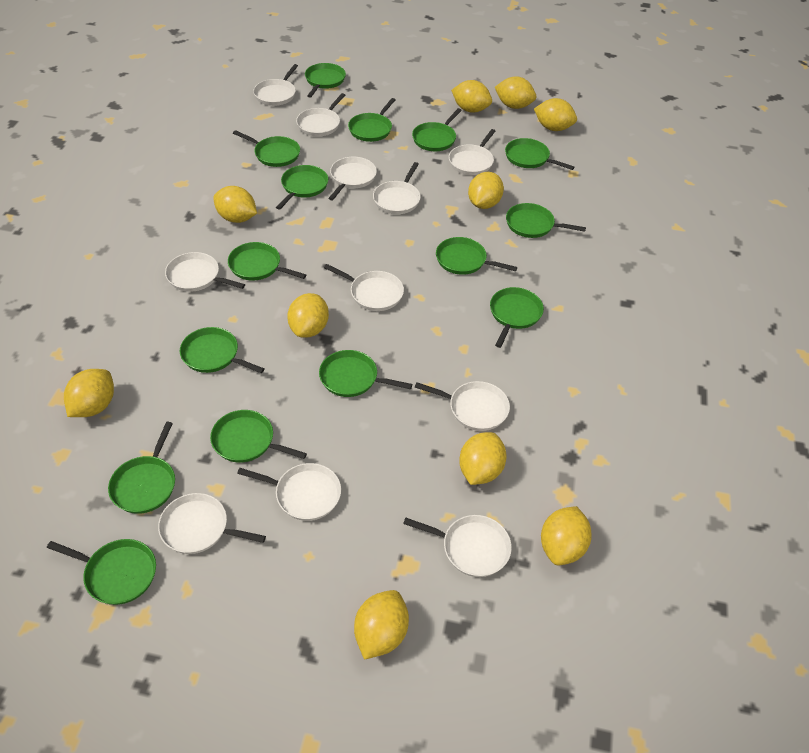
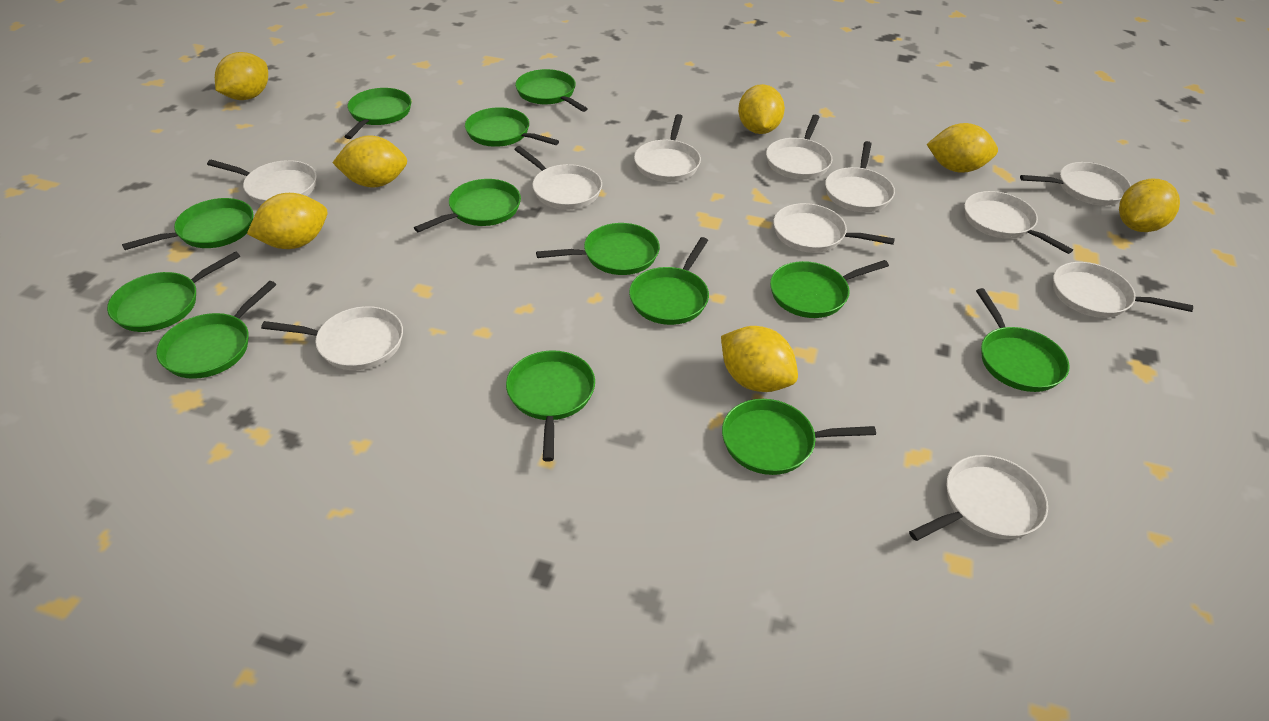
green pan: 15 -> 13
yellow lemon: 10 -> 7

